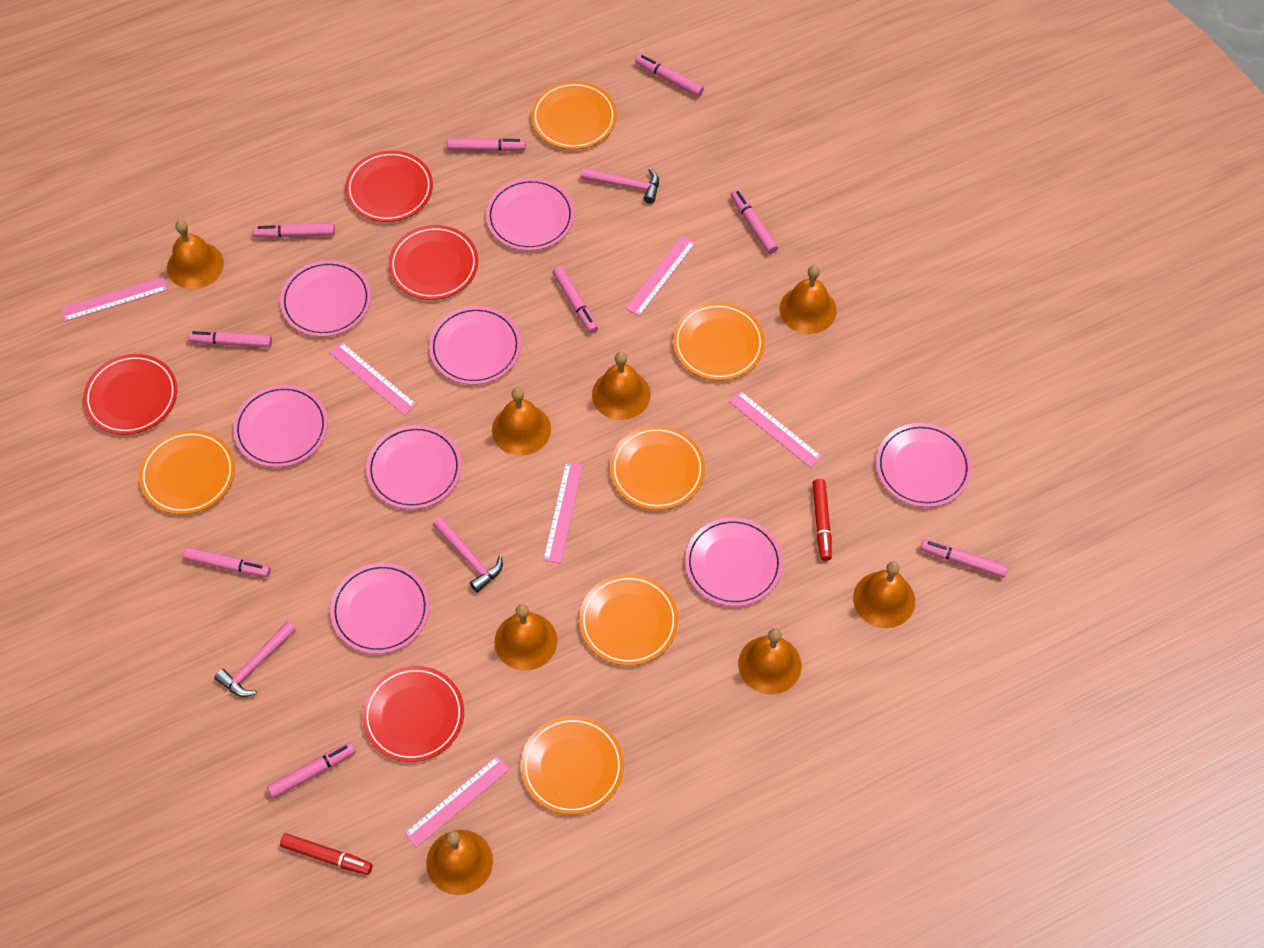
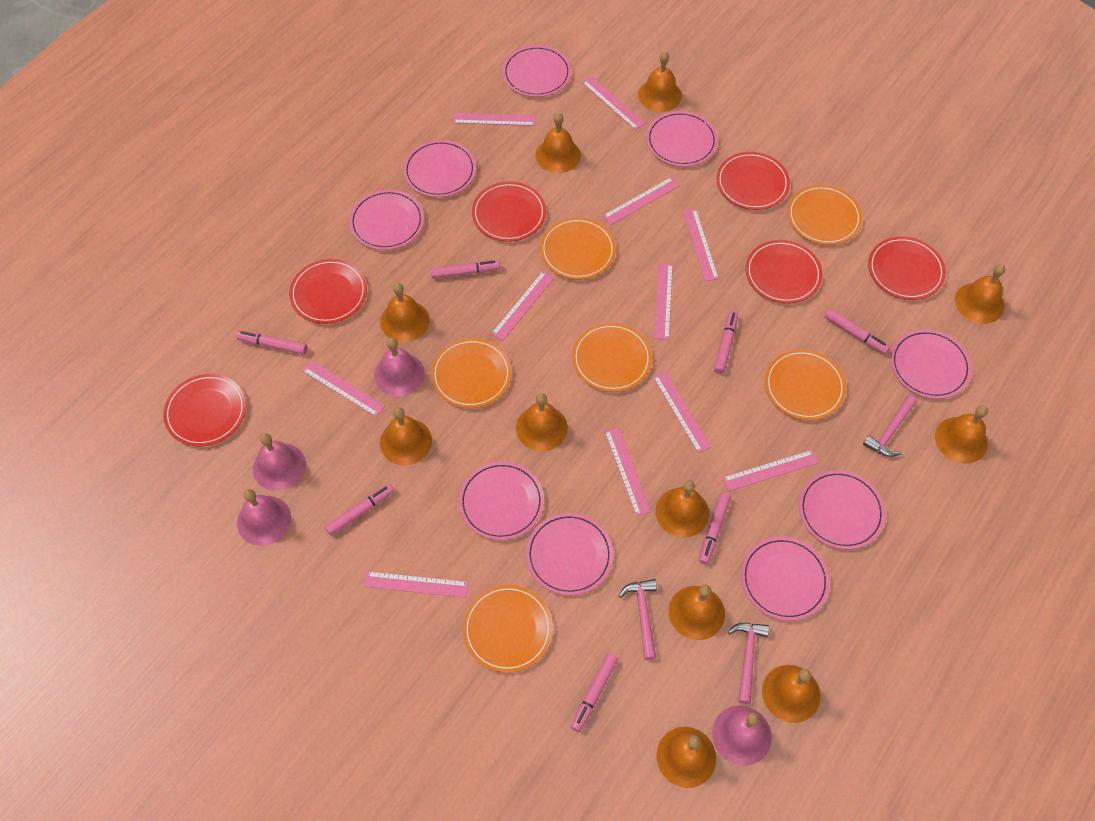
orange bell: 8 -> 11
pink bell: 0 -> 4
pink marker: 9 -> 7
pink plate: 8 -> 9
pink ruler: 6 -> 11
red marker: 2 -> 0
red plate: 4 -> 6

